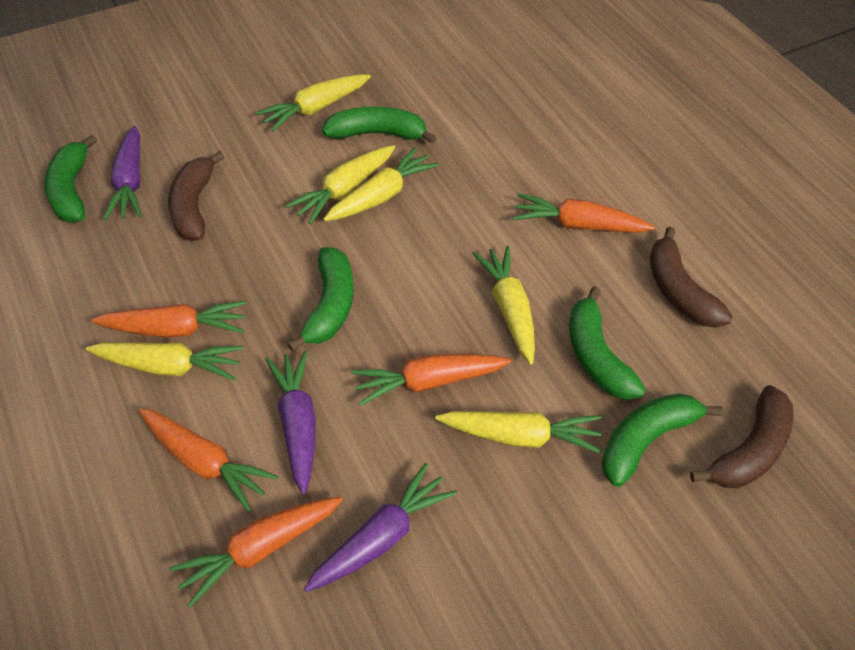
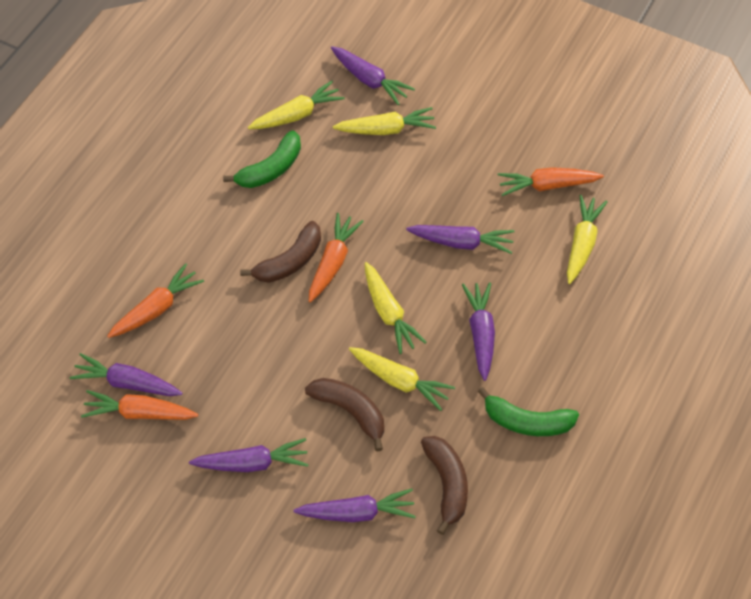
green banana: 5 -> 2
orange carrot: 5 -> 4
purple carrot: 3 -> 6
yellow carrot: 6 -> 5

